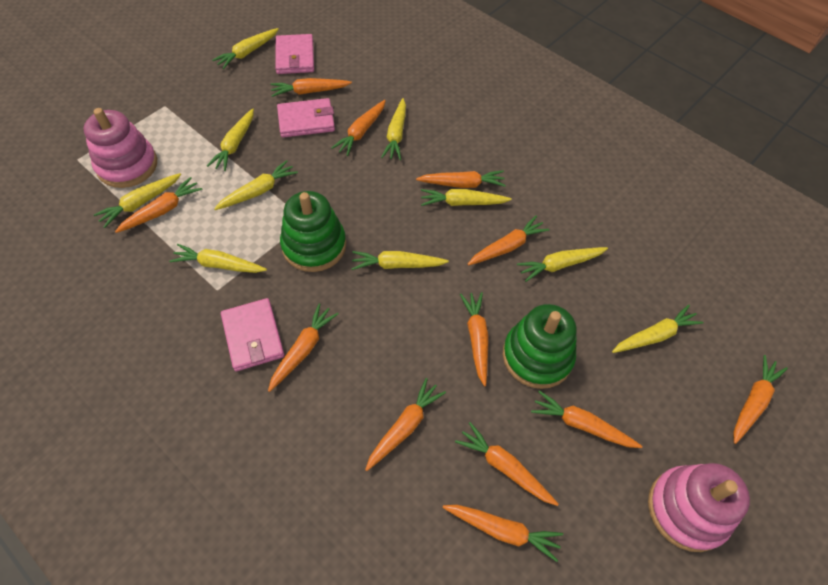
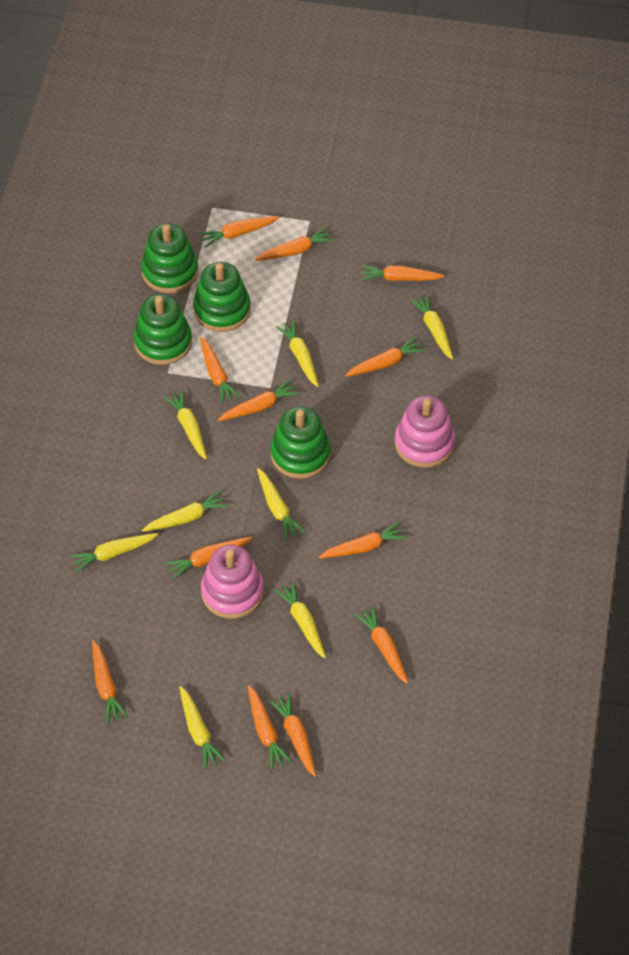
green stacking toy: 2 -> 4
pink wallet: 3 -> 0
yellow carrot: 10 -> 8

